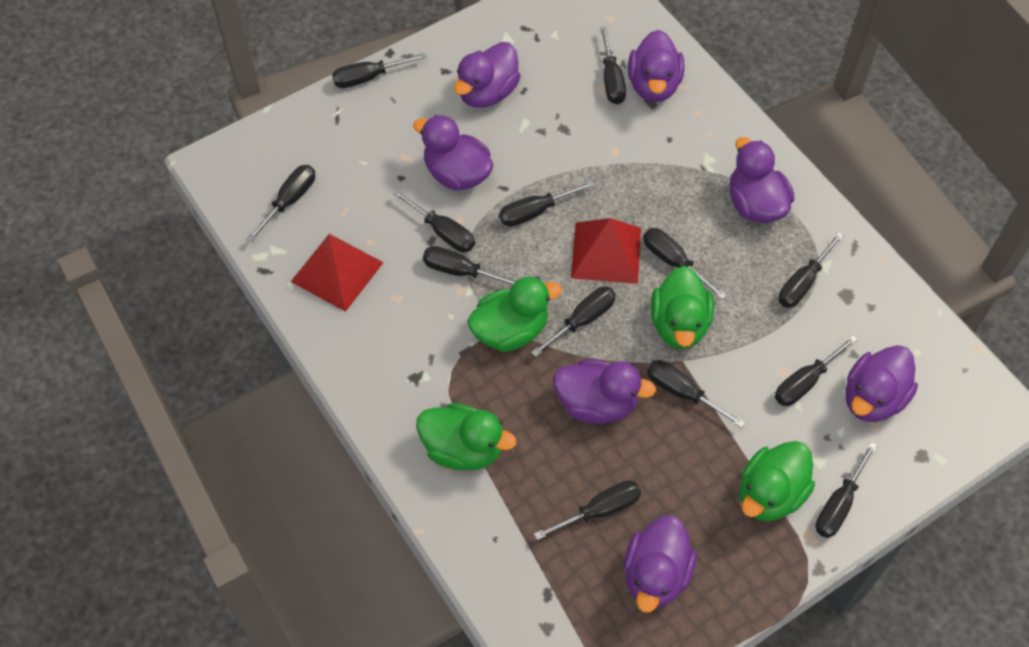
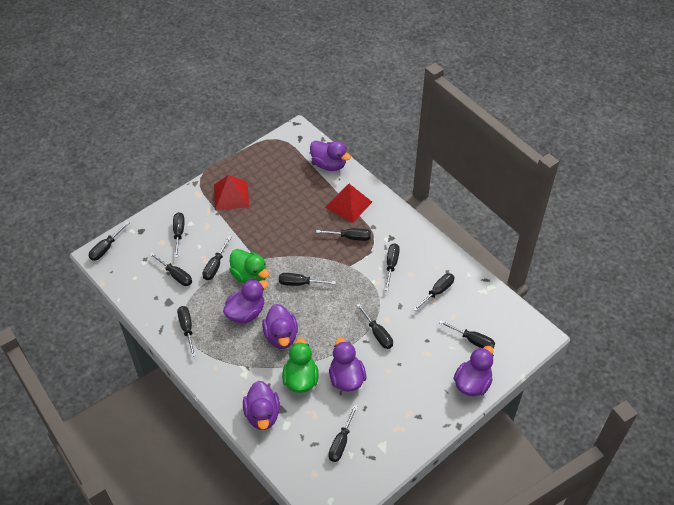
black screwdriver: 13 -> 12
green duck: 4 -> 2
purple duck: 7 -> 6

